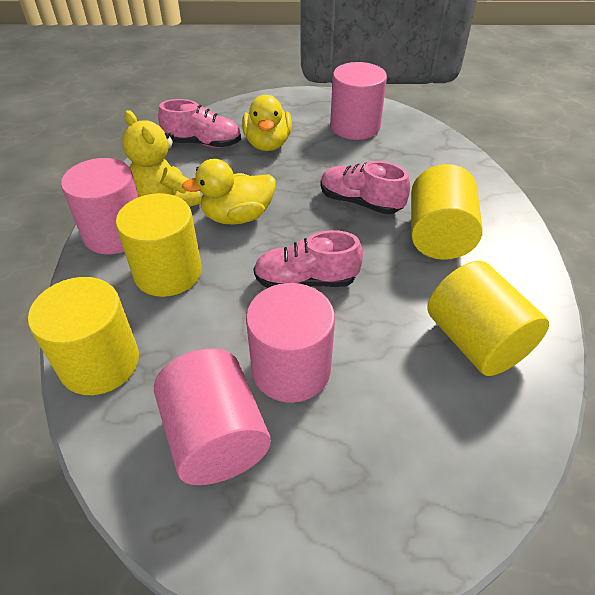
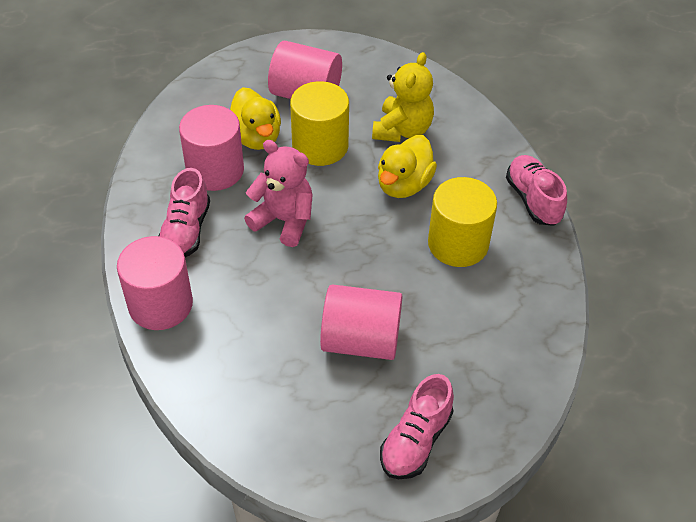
pink teddy bear: 0 -> 1
yellow cylinder: 4 -> 2

